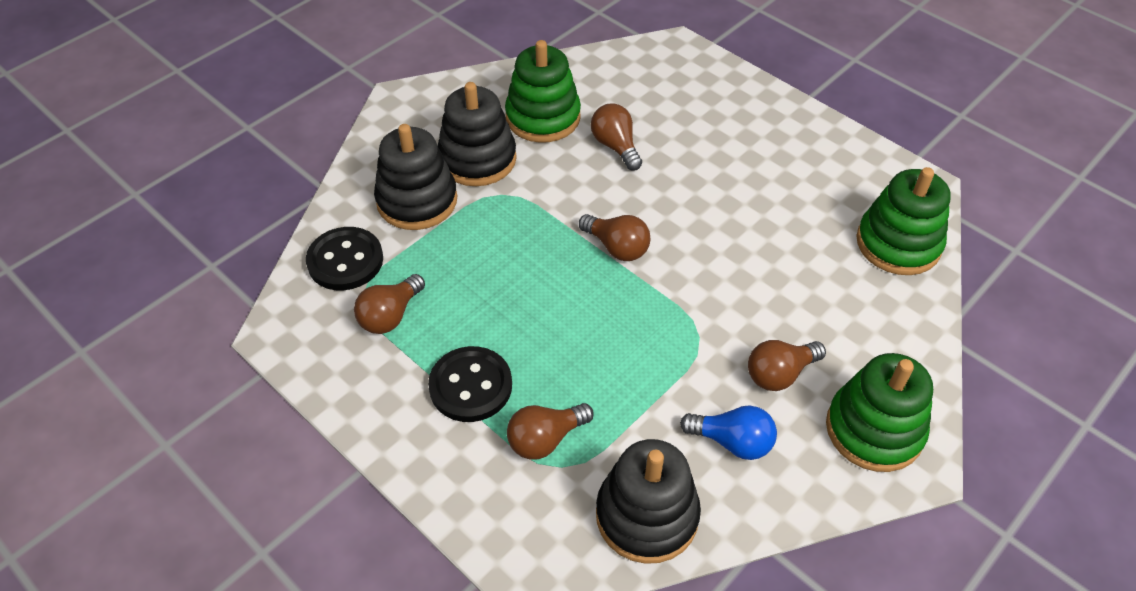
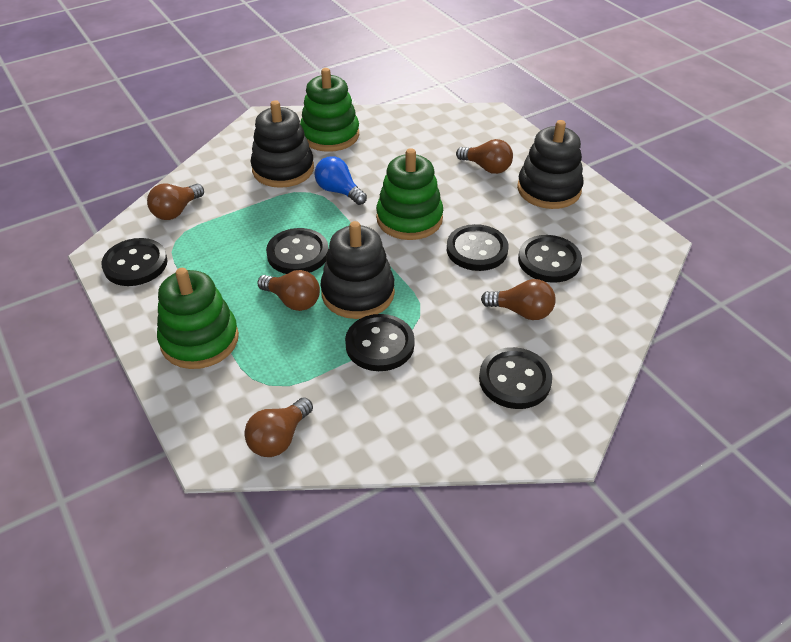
black button: 2 -> 6

